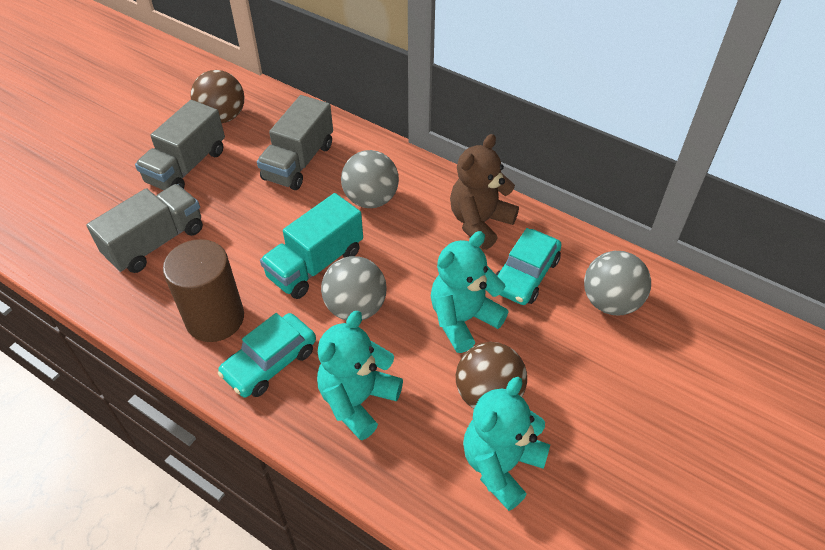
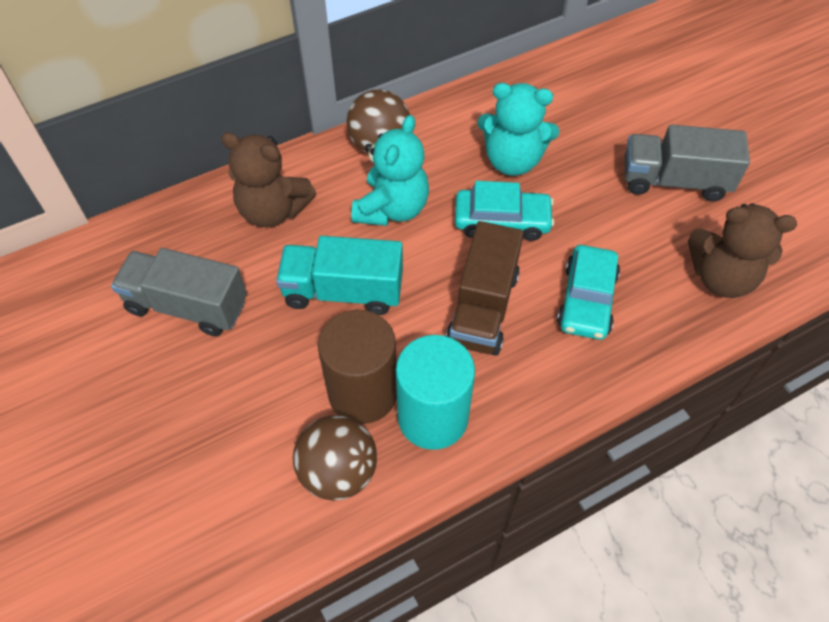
brown teddy bear: 1 -> 2
brown truck: 0 -> 1
grey ball: 3 -> 0
grey truck: 3 -> 2
turquoise cylinder: 0 -> 1
turquoise teddy bear: 3 -> 2

